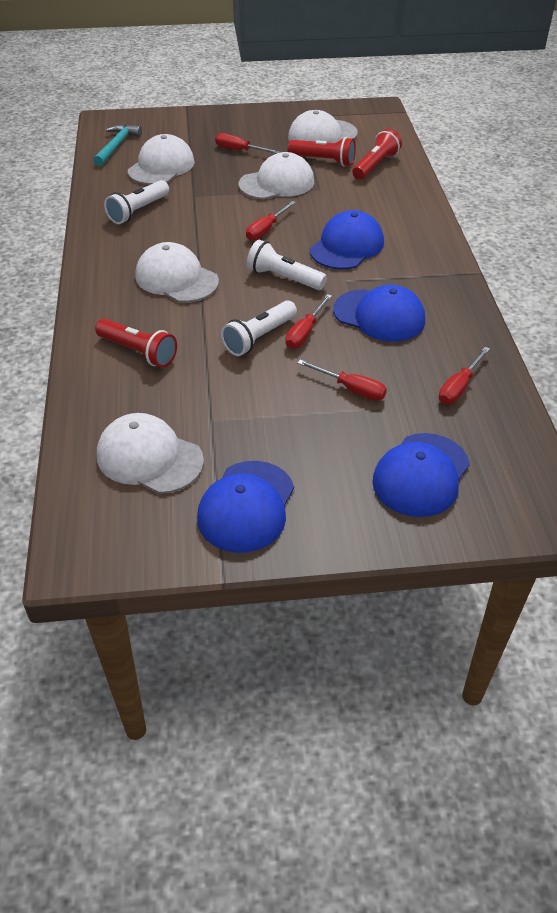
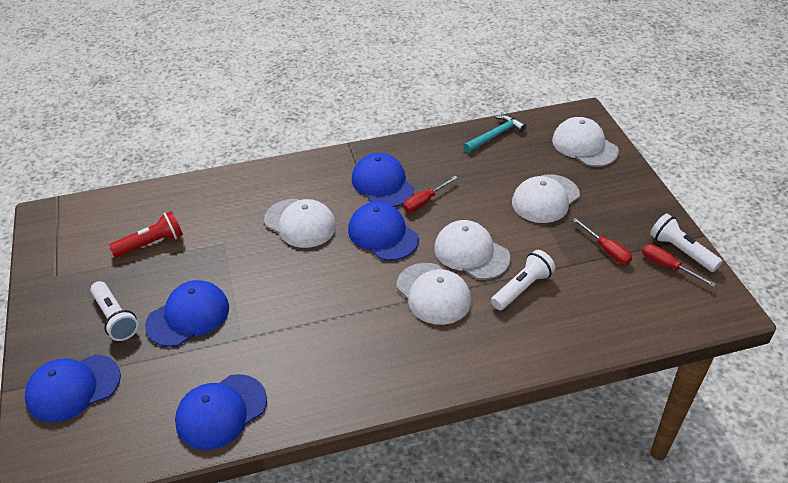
blue cap: 4 -> 5
red flashlight: 3 -> 1
red screwdriver: 5 -> 3

